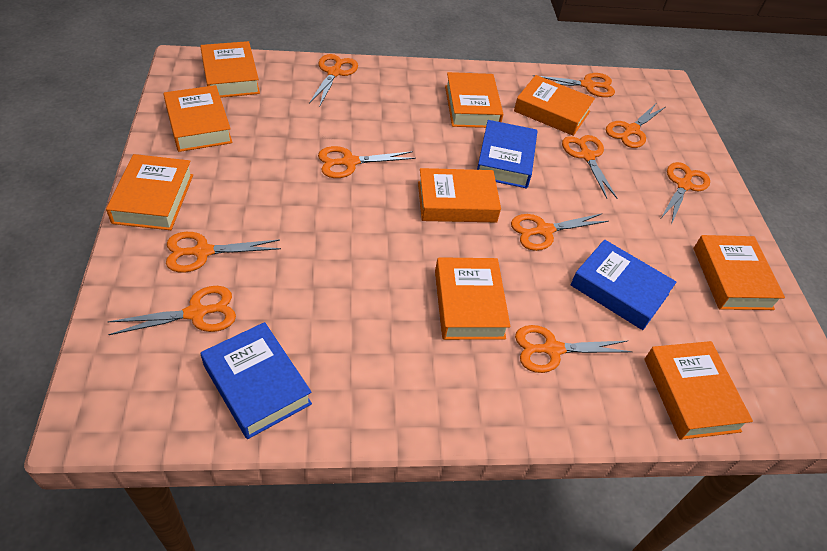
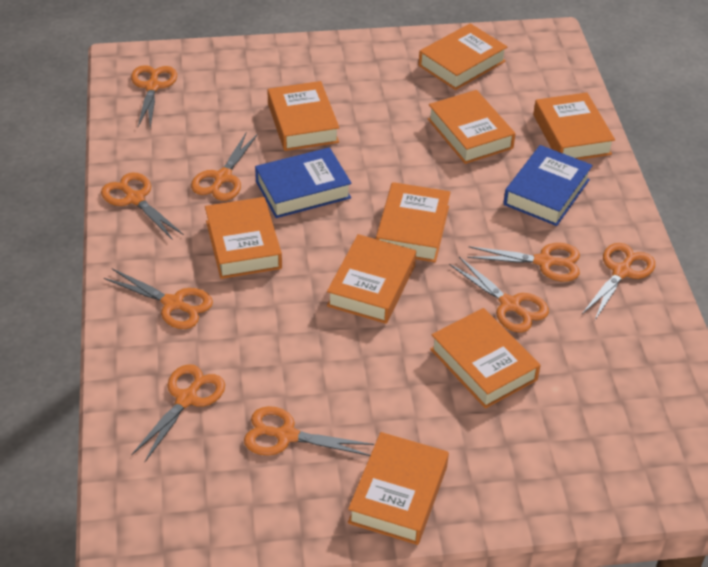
blue book: 3 -> 2
orange scissors: 10 -> 9

